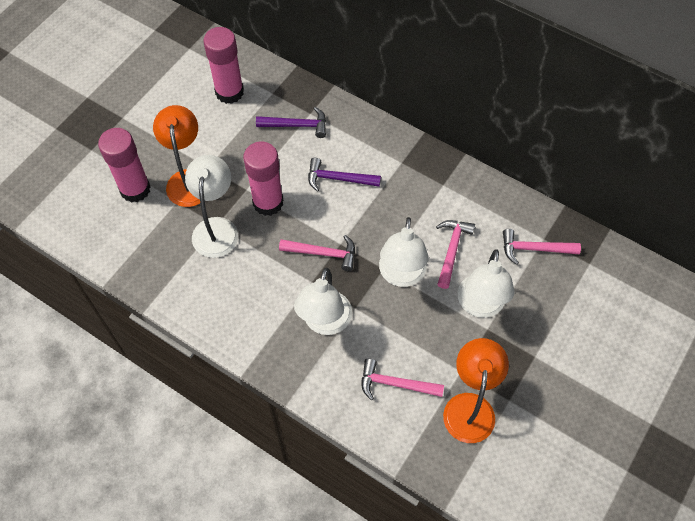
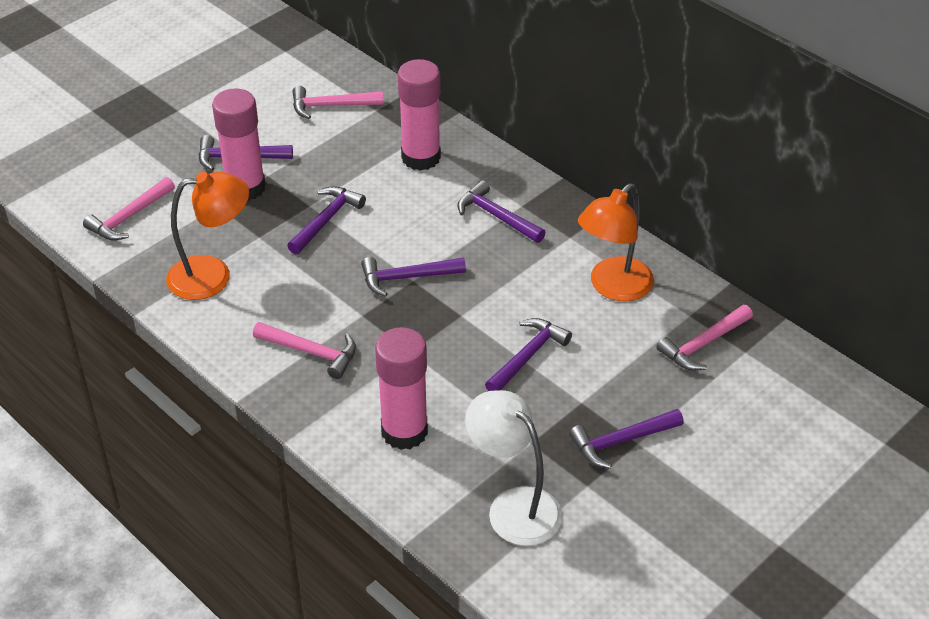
purple hammer: 2 -> 6
white lamp: 4 -> 1

